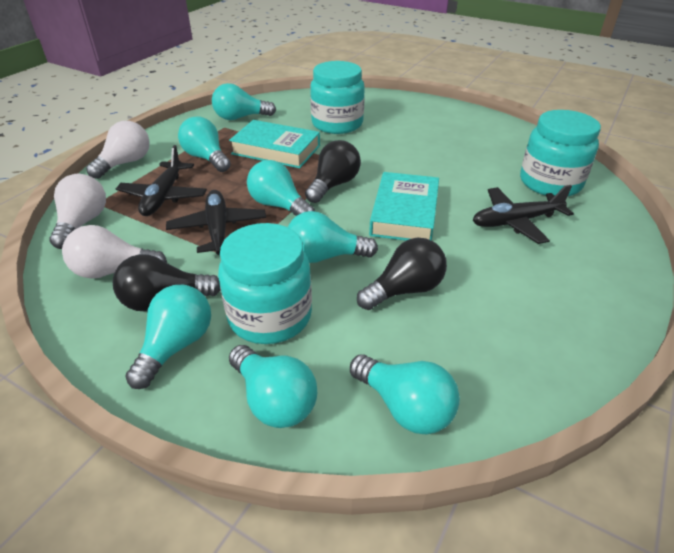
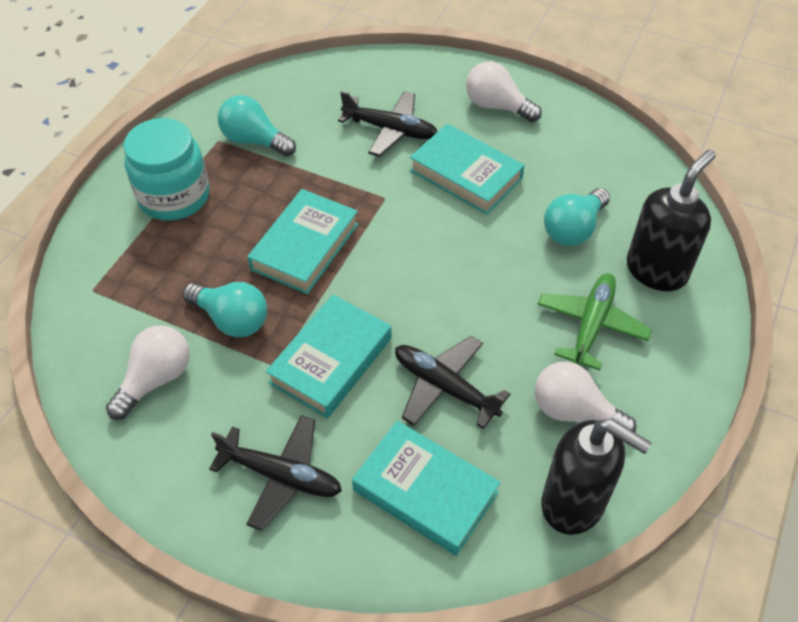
black light bulb: 3 -> 0
black soap dispenser: 0 -> 2
green plane: 0 -> 1
turquoise book: 2 -> 4
turquoise jar: 3 -> 1
turquoise light bulb: 7 -> 3

